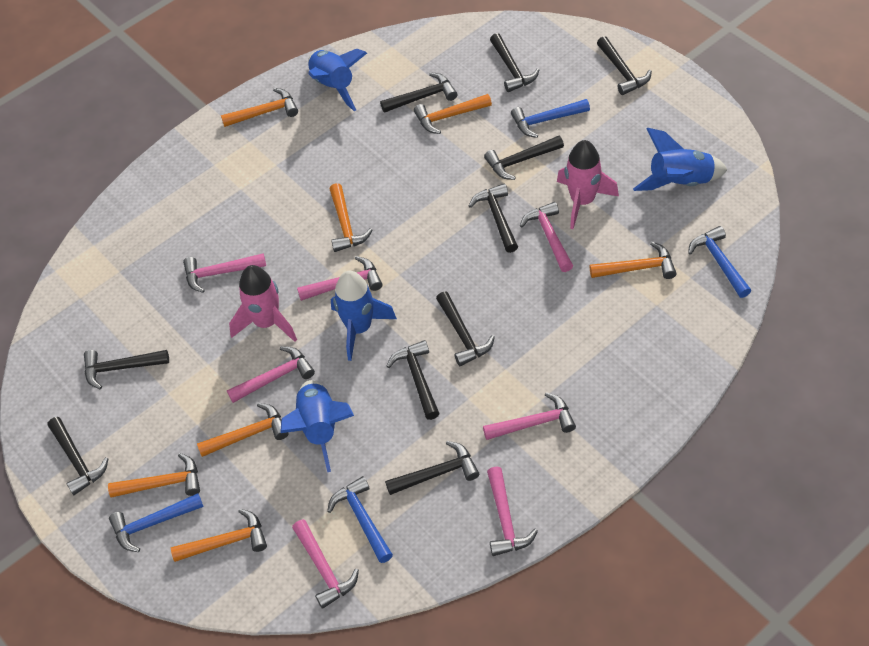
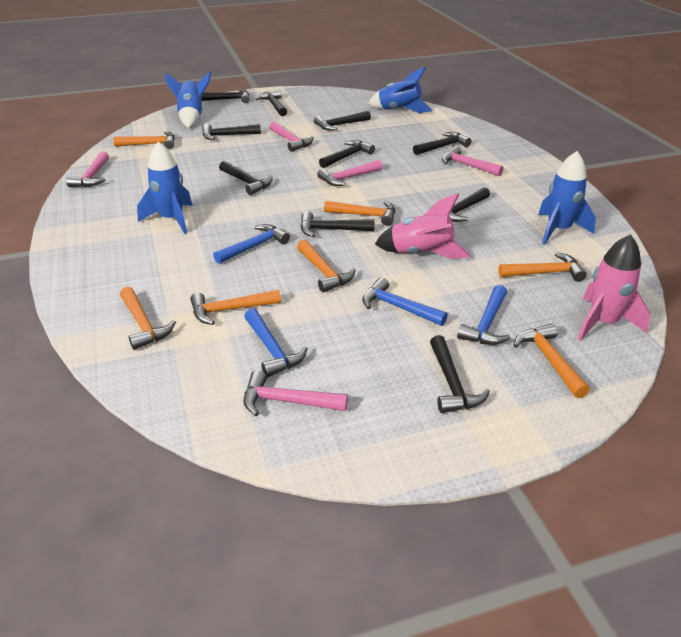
pink hammer: 7 -> 5

